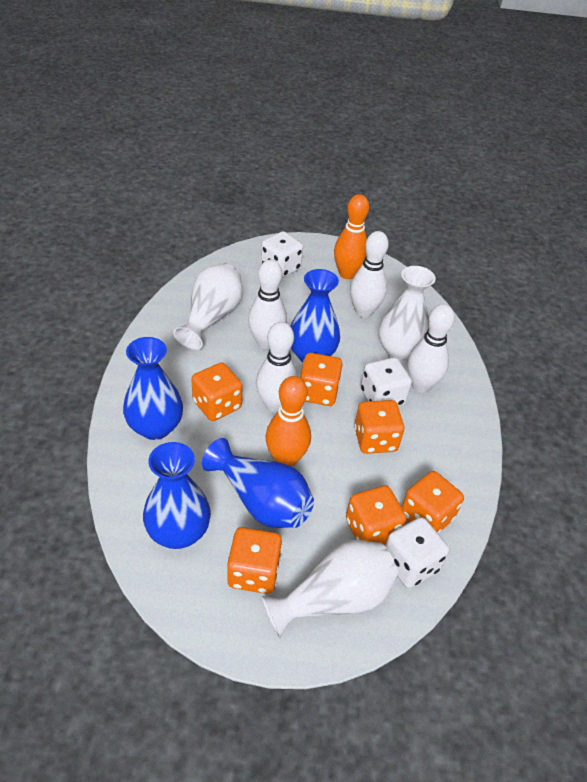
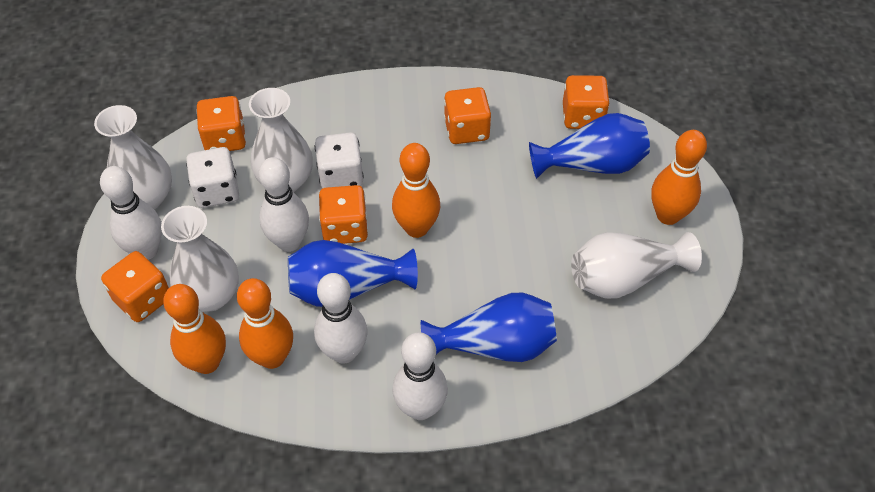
blue vase: 4 -> 3
orange bowling pin: 2 -> 4
orange dice: 6 -> 5
white dice: 3 -> 2
white vase: 3 -> 4

